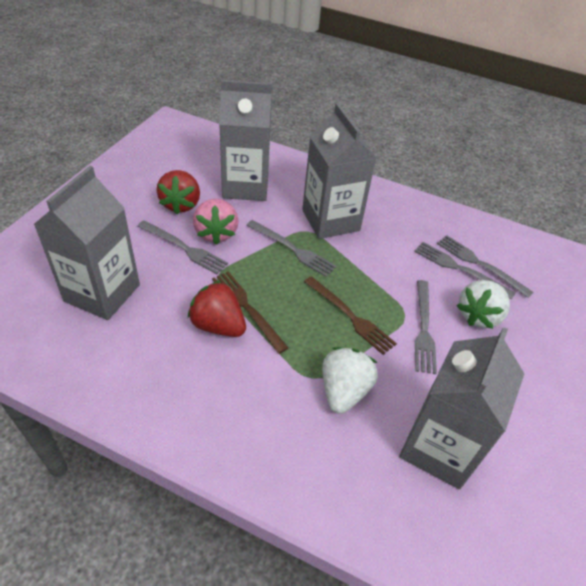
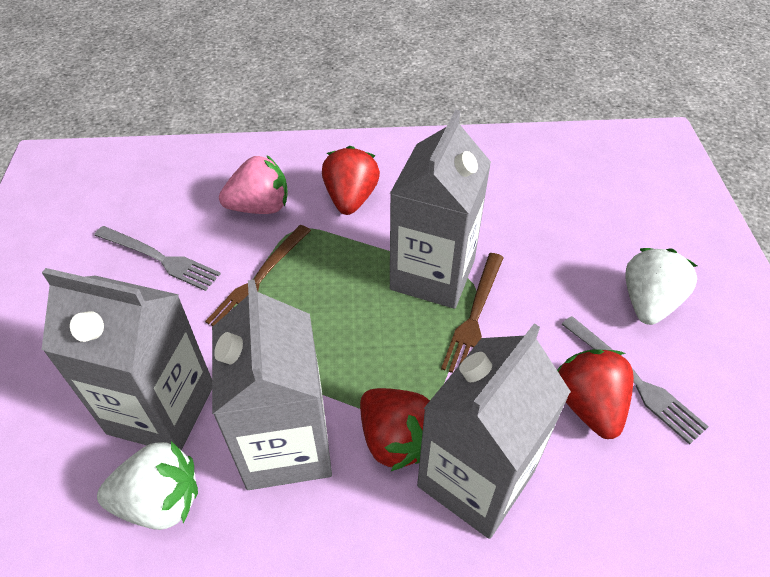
grey fork: 5 -> 2
red strawberry: 2 -> 3

